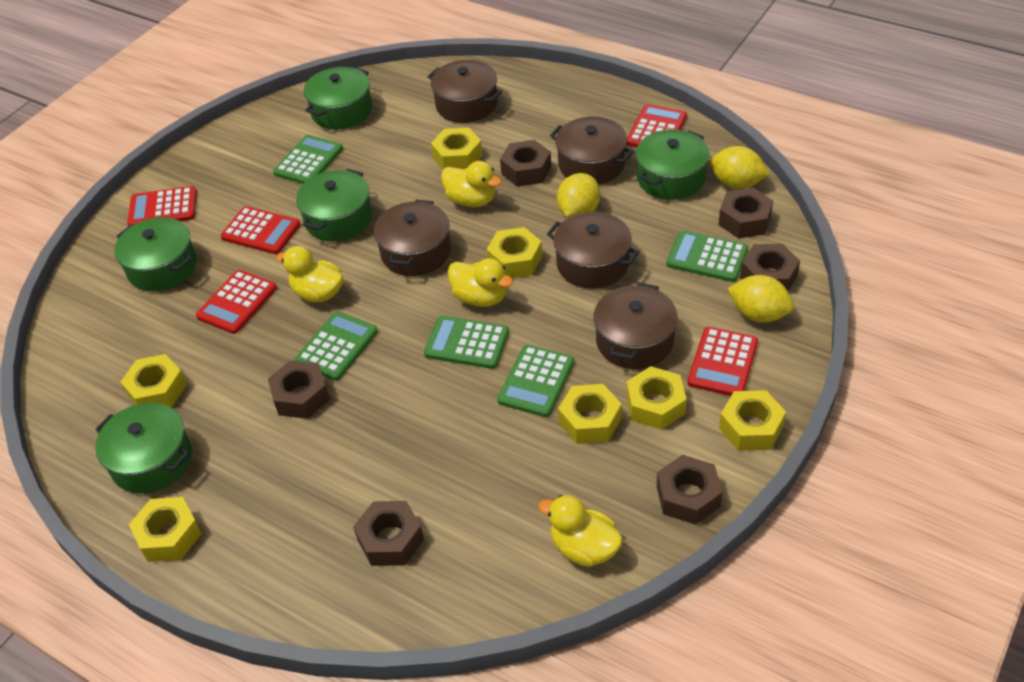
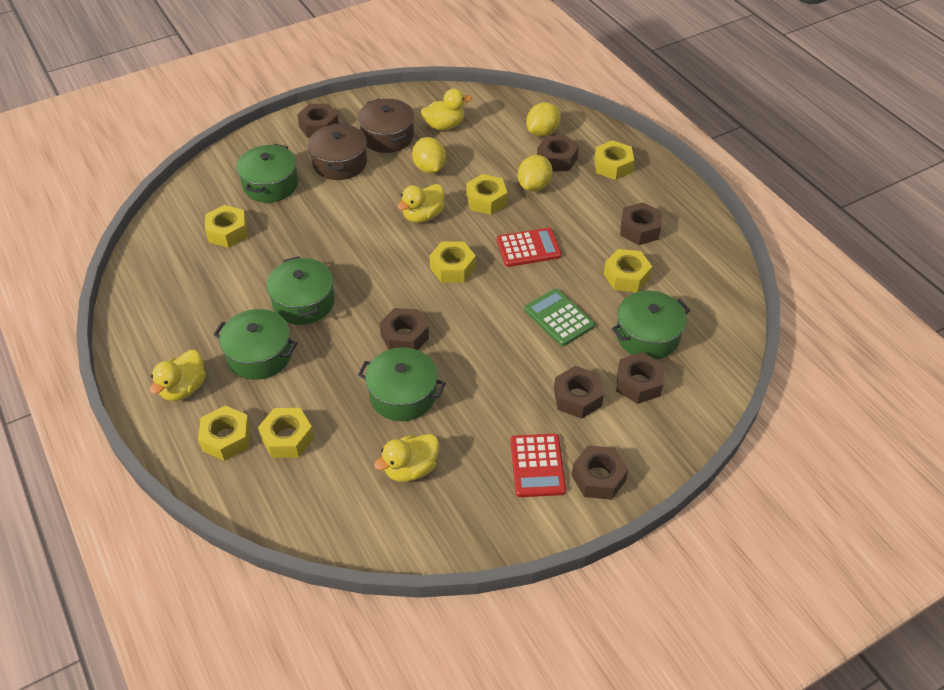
brown nut: 6 -> 7
brown pot: 5 -> 2
green calculator: 5 -> 1
red calculator: 5 -> 2

